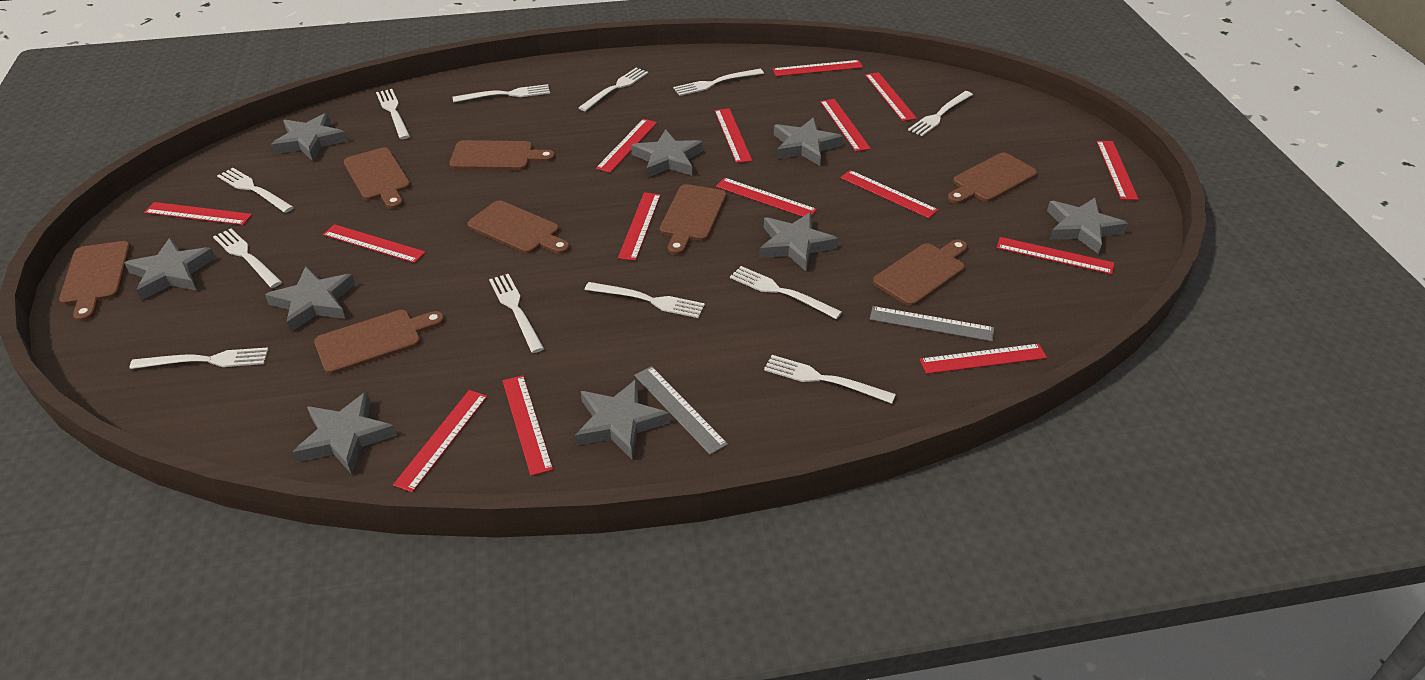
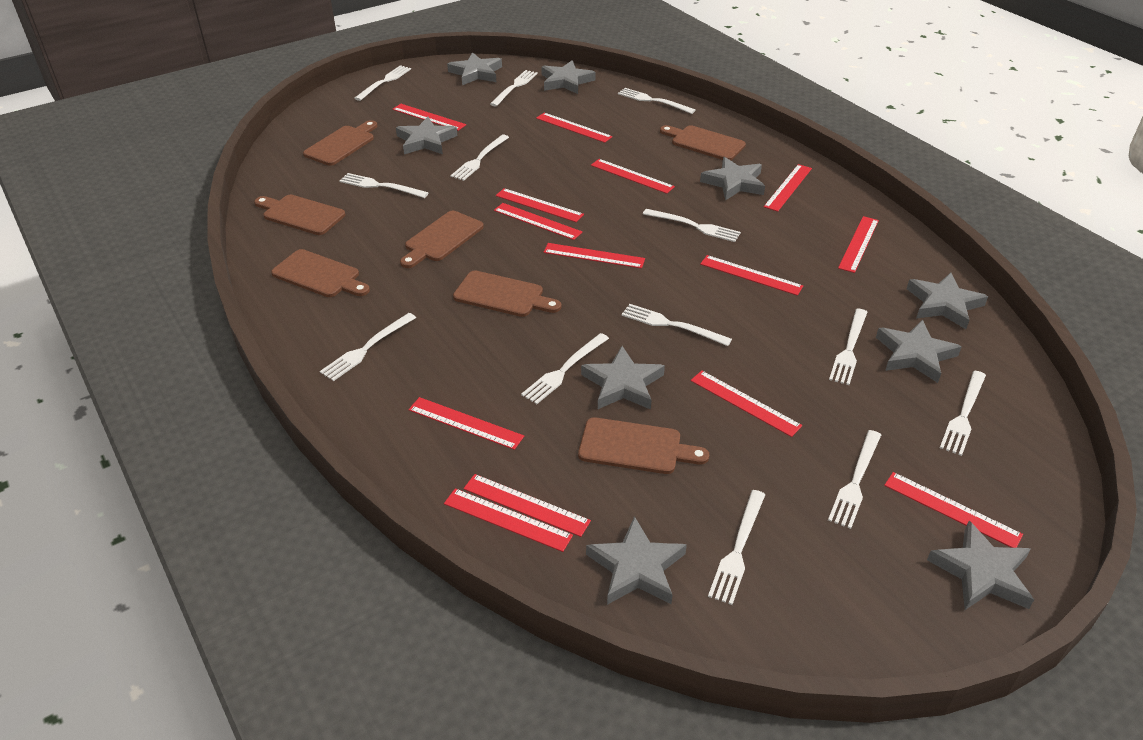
brown cutting board: 8 -> 7
grey ruler: 2 -> 0
red ruler: 15 -> 14
white fork: 12 -> 13

